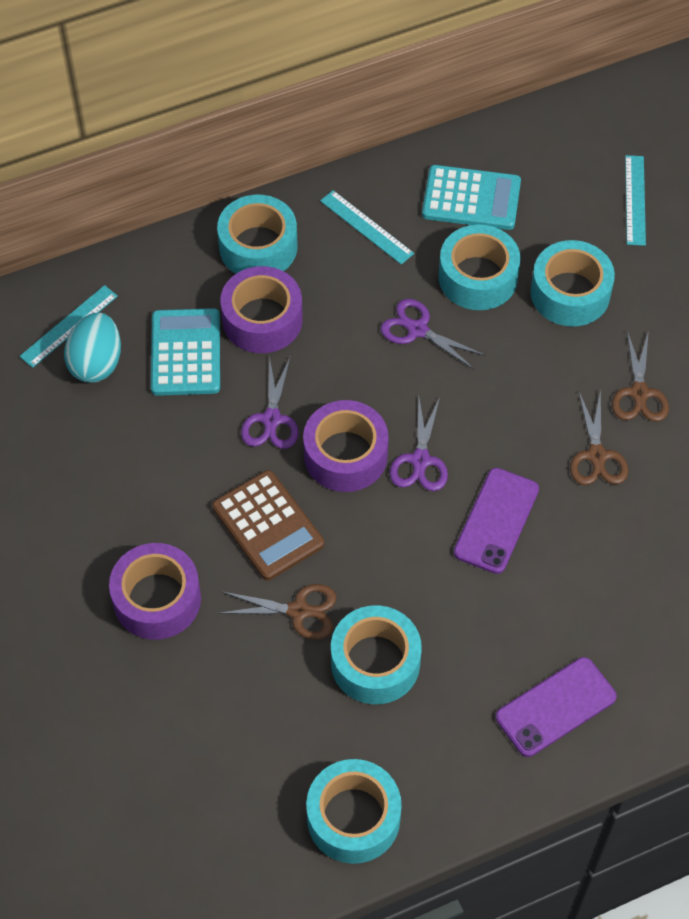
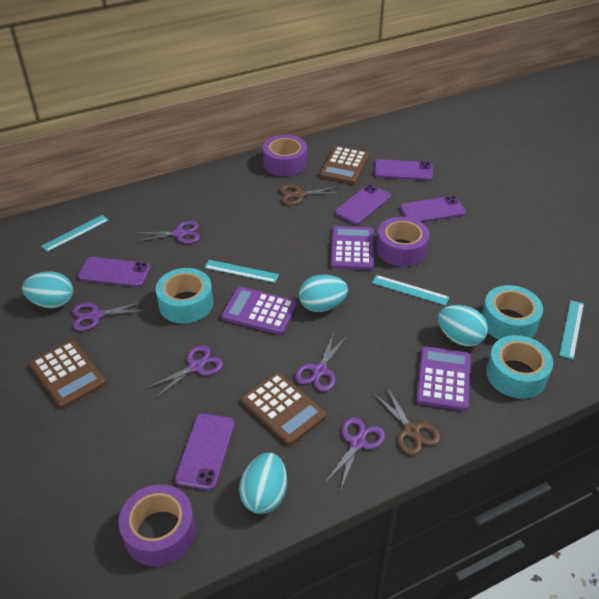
brown calculator: 1 -> 3
brown scissors: 3 -> 2
purple calculator: 0 -> 3
purple phone: 2 -> 5
purple scissors: 3 -> 5
turquoise calculator: 2 -> 0
turquoise egg: 1 -> 4
turquoise ruler: 3 -> 4
turquoise tape: 5 -> 3

